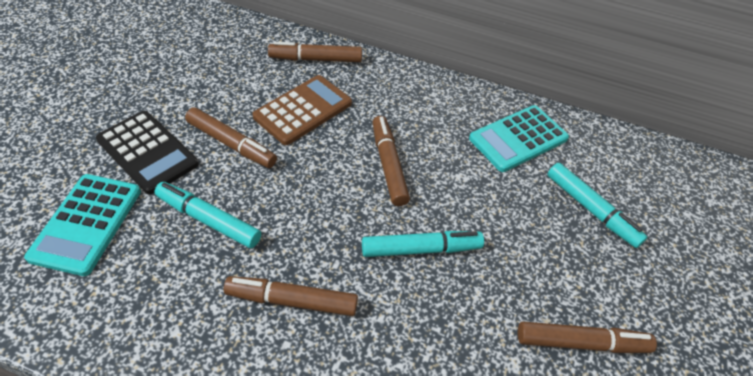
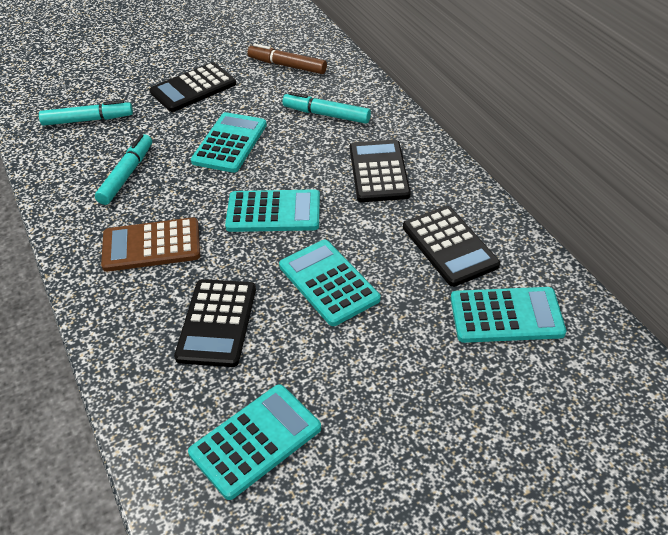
black calculator: 1 -> 4
brown marker: 5 -> 1
turquoise calculator: 2 -> 5

